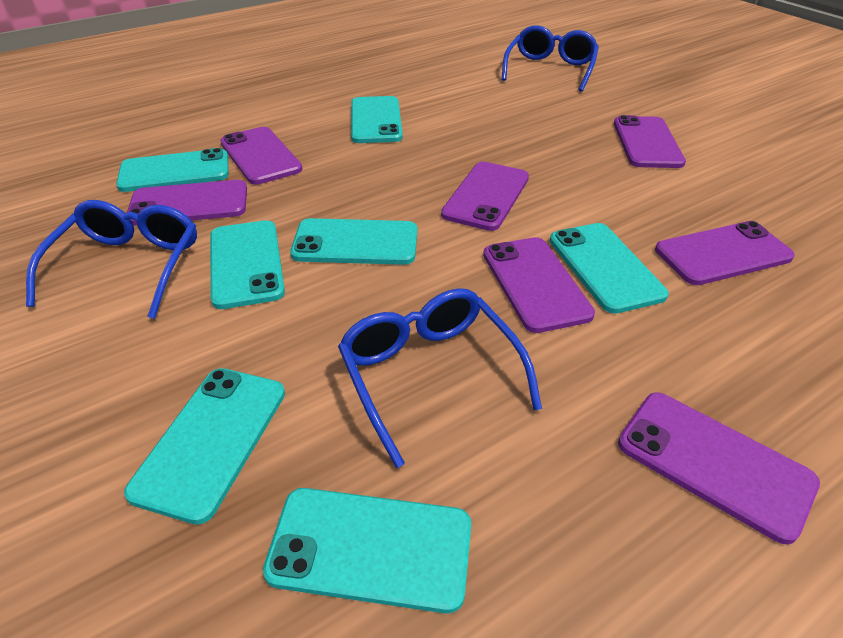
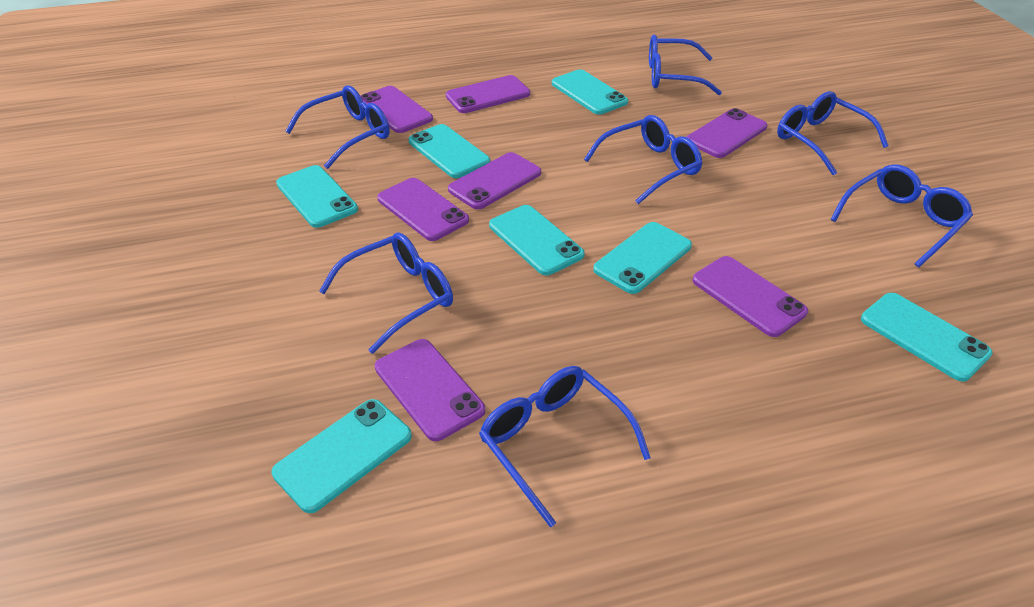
blue glasses: 3 -> 7

